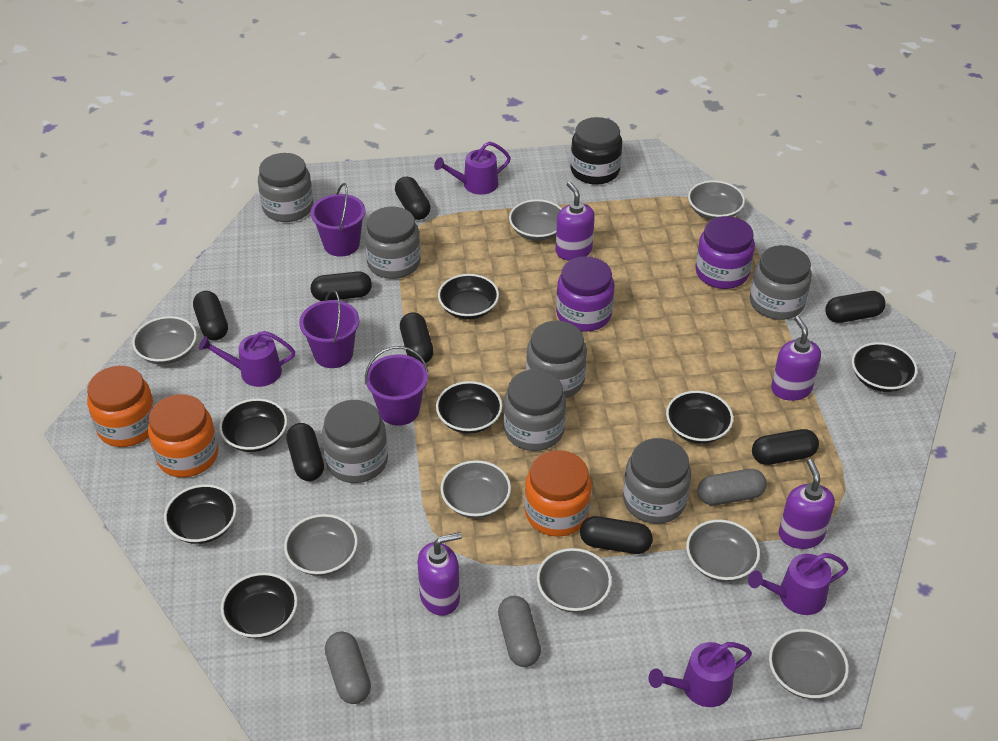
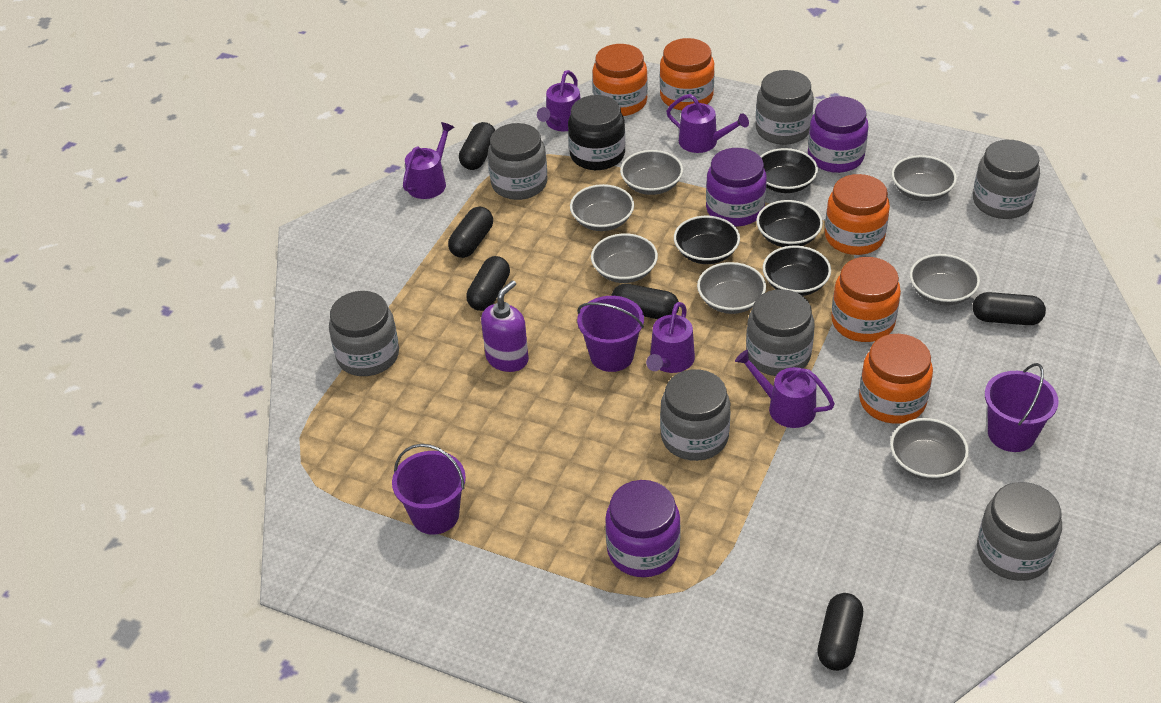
black bowl: 7 -> 4
black capsule: 8 -> 6
grey bowl: 8 -> 7
grey capsule: 3 -> 0
orange jar: 3 -> 5
purple jar: 2 -> 3
purple soap dispenser: 4 -> 1
purple watering can: 4 -> 5

